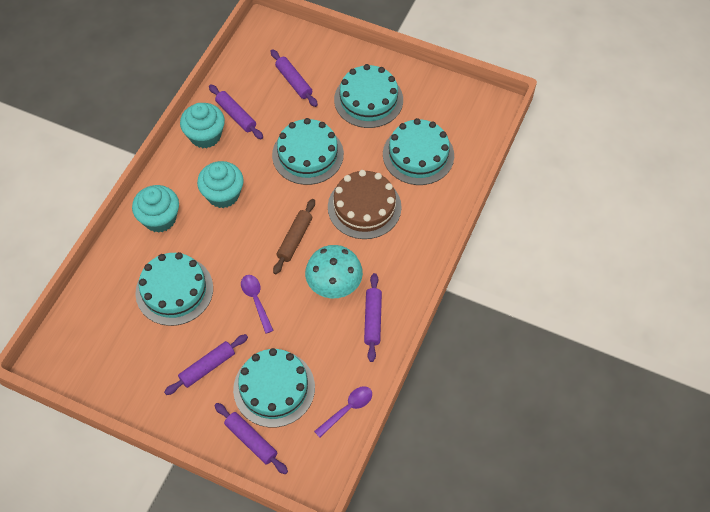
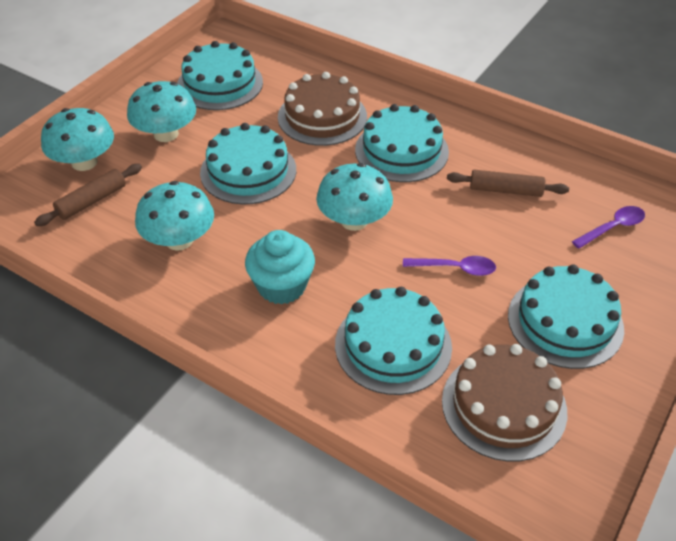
brown cake: 1 -> 2
brown rolling pin: 1 -> 2
purple rolling pin: 5 -> 0
turquoise cupcake: 3 -> 1
turquoise mushroom: 1 -> 4

